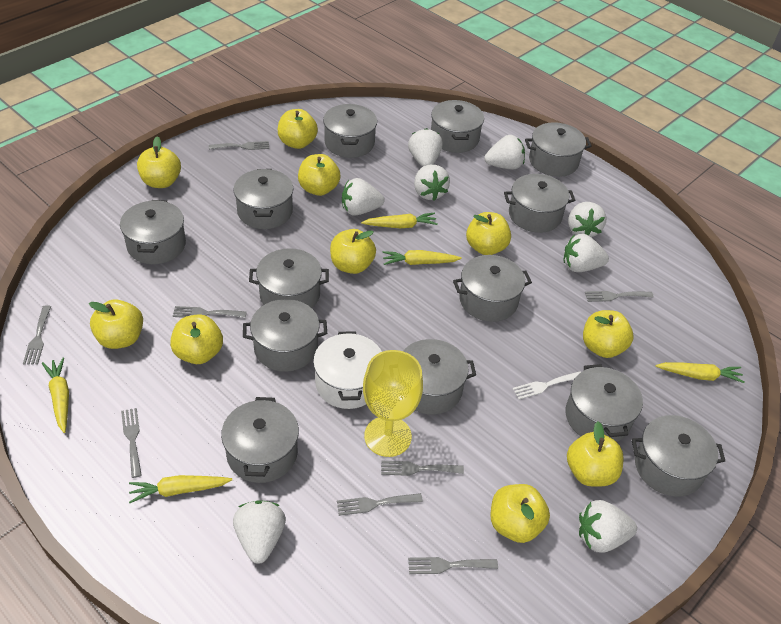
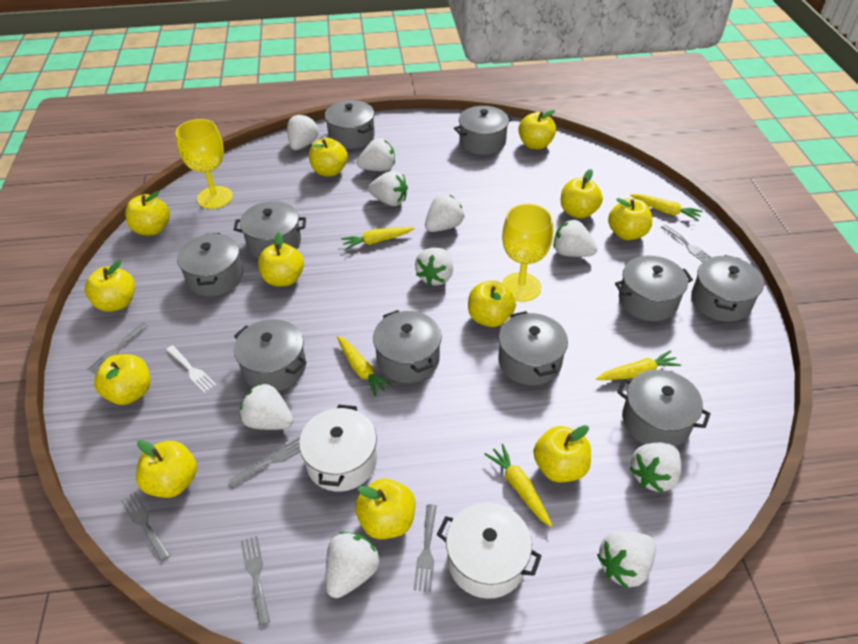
grey fork: 8 -> 6
grey pot: 13 -> 10
white pot: 1 -> 2
white strawberry: 8 -> 10
yellow apple: 10 -> 12
yellow goblet: 1 -> 2

